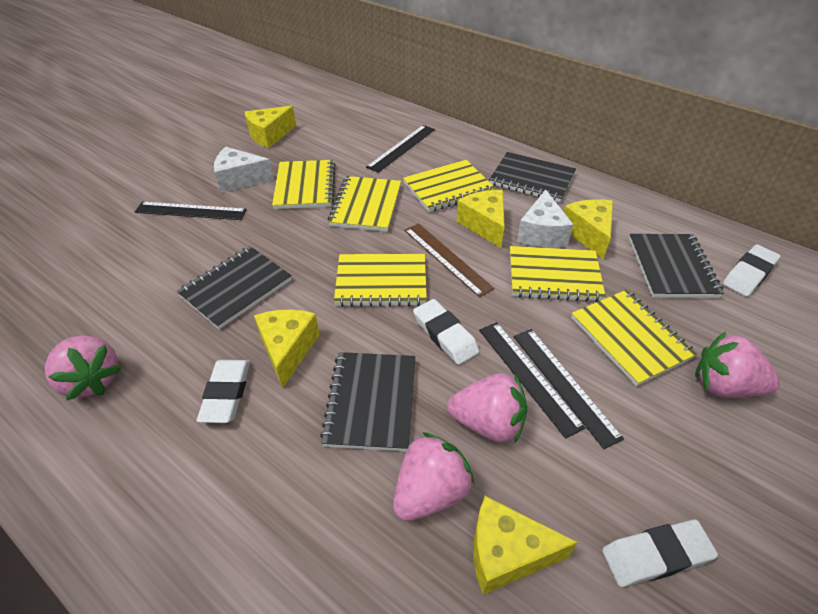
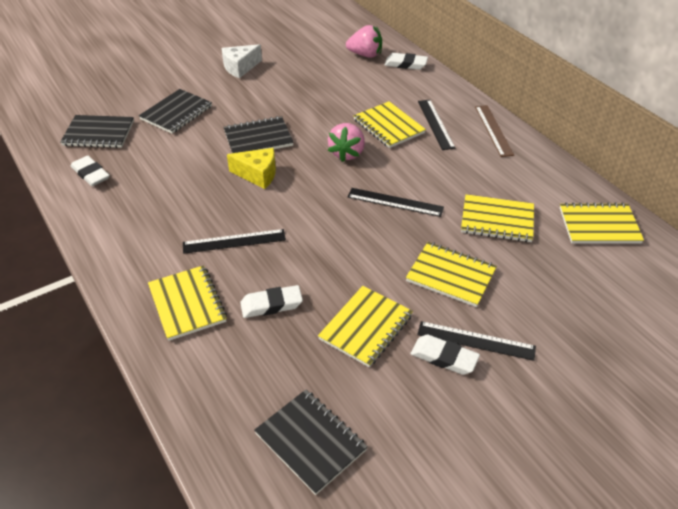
pink strawberry: 4 -> 2
white cheese: 2 -> 1
yellow cheese: 5 -> 1

